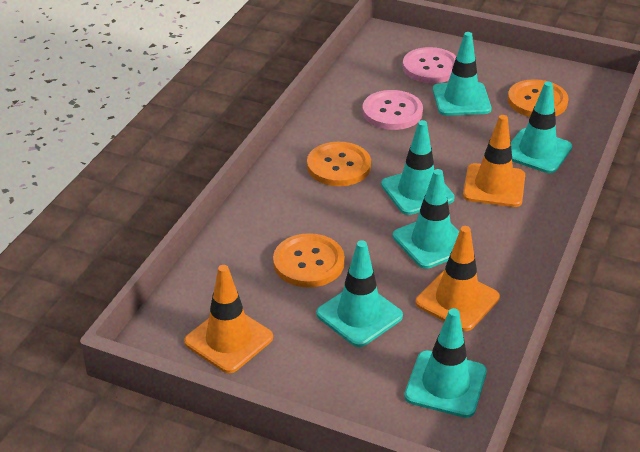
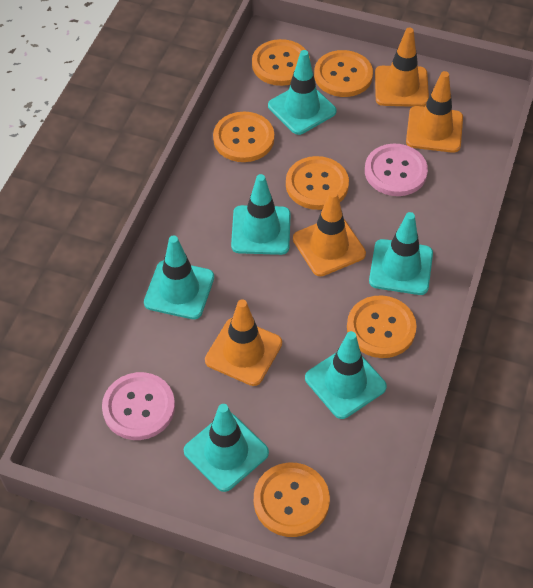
orange button: 3 -> 6
orange traffic cone: 3 -> 4

